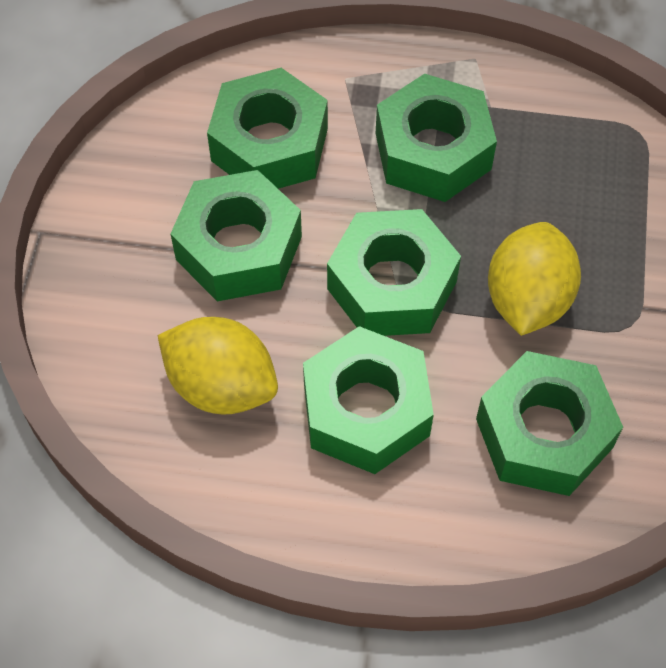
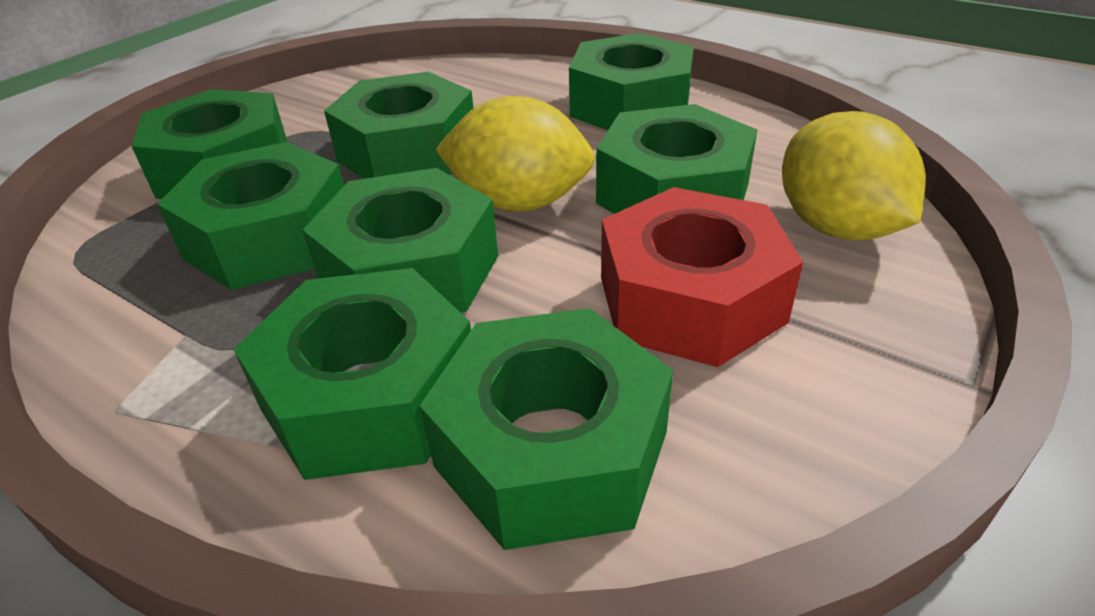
green nut: 6 -> 8
red nut: 0 -> 1

